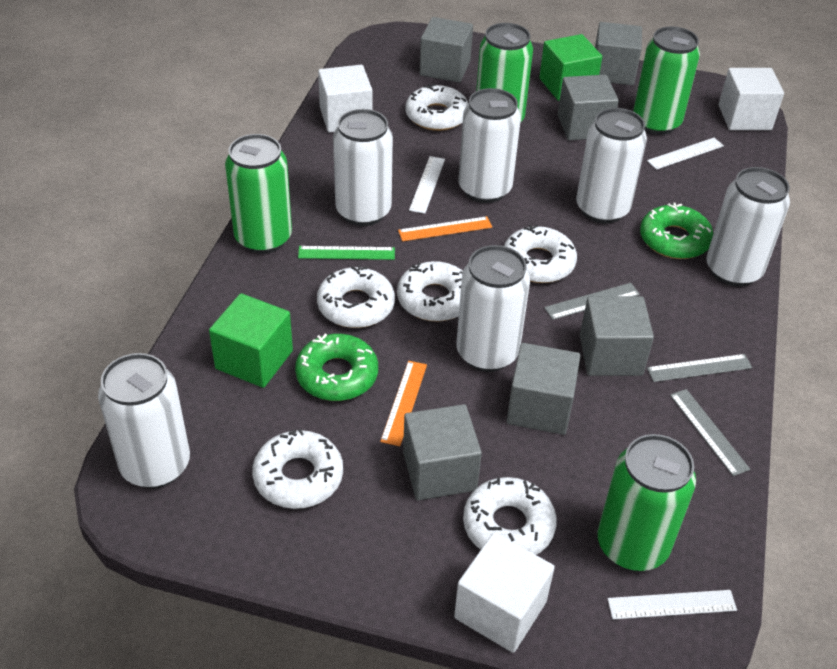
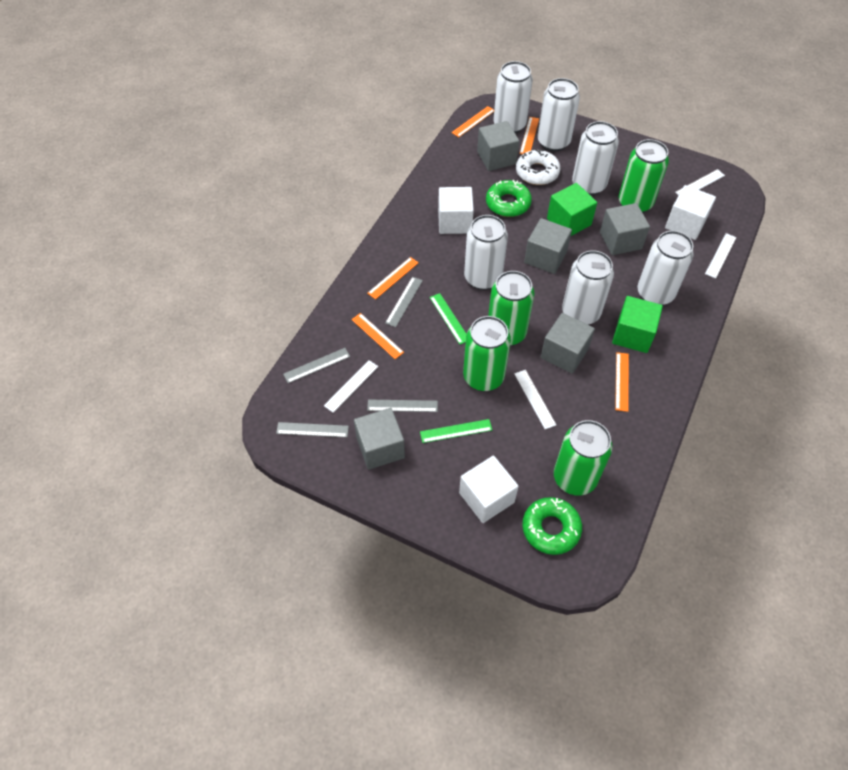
green ruler: 1 -> 2
grey cube: 6 -> 5
grey ruler: 3 -> 4
orange ruler: 2 -> 5
white donut: 6 -> 1
white ruler: 3 -> 4

